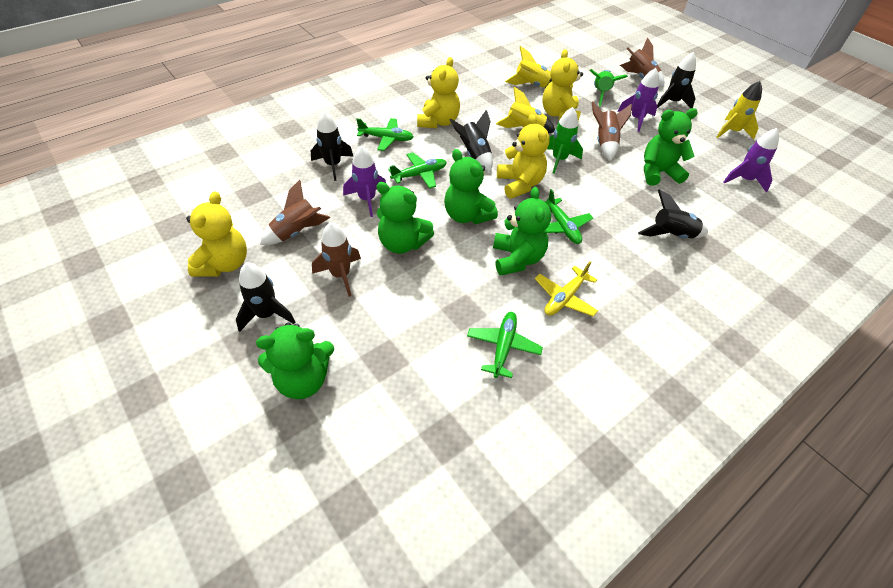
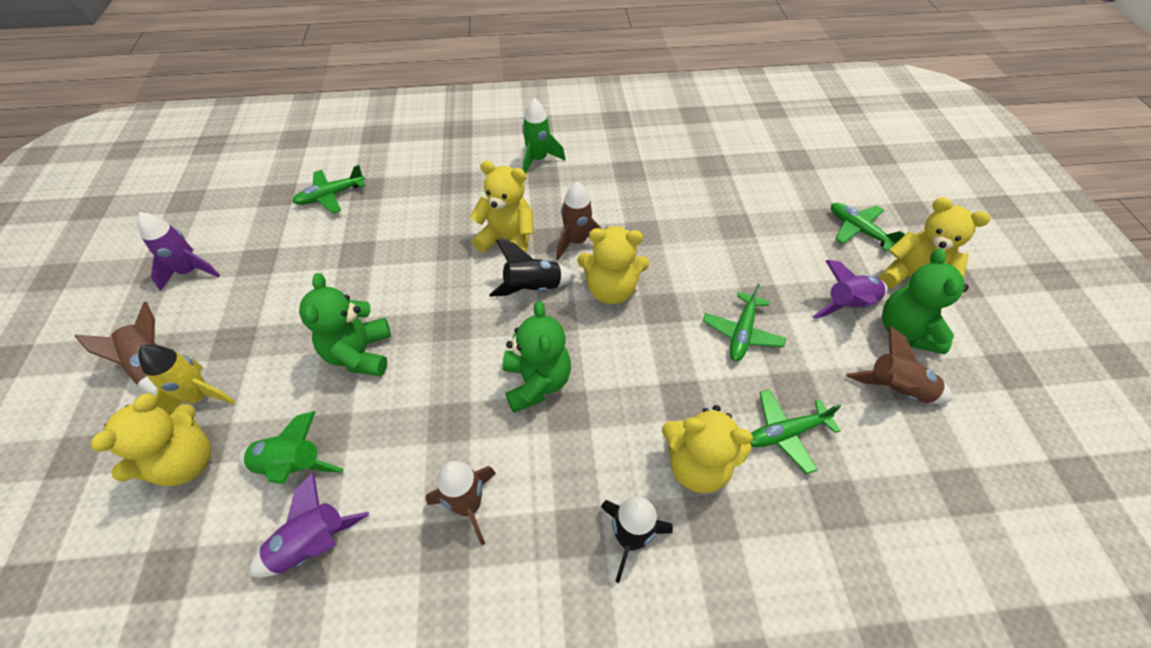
black rocket: 5 -> 2
green teddy bear: 5 -> 3
yellow plane: 1 -> 0
yellow rocket: 3 -> 1
yellow teddy bear: 4 -> 5

